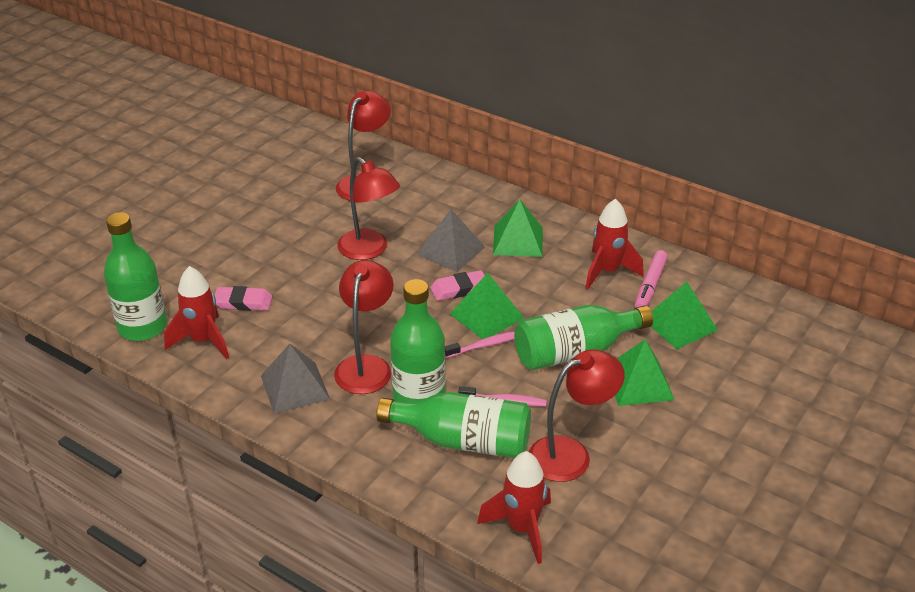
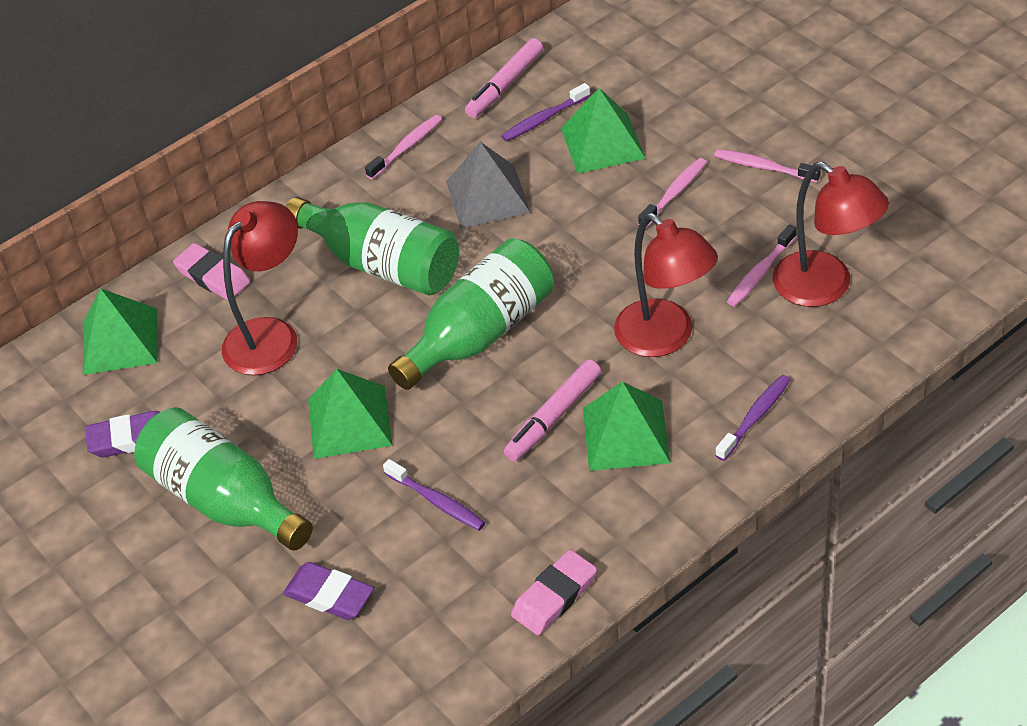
green bottle: 4 -> 3
grey pyramid: 2 -> 1
pink marker: 1 -> 2
pink toothbrush: 2 -> 4
purple eraser: 0 -> 2
purple toothbrush: 0 -> 3
red lamp: 4 -> 3
red rocket: 3 -> 0

